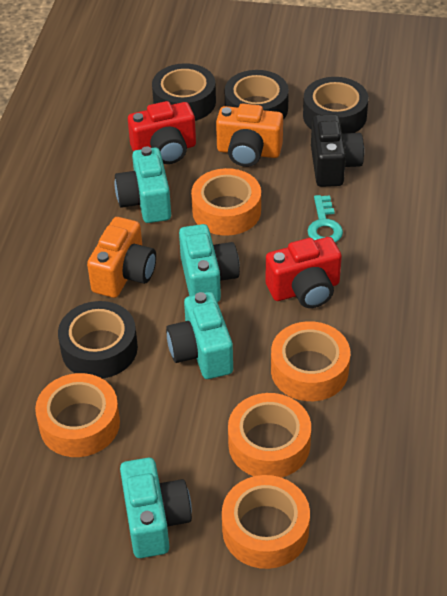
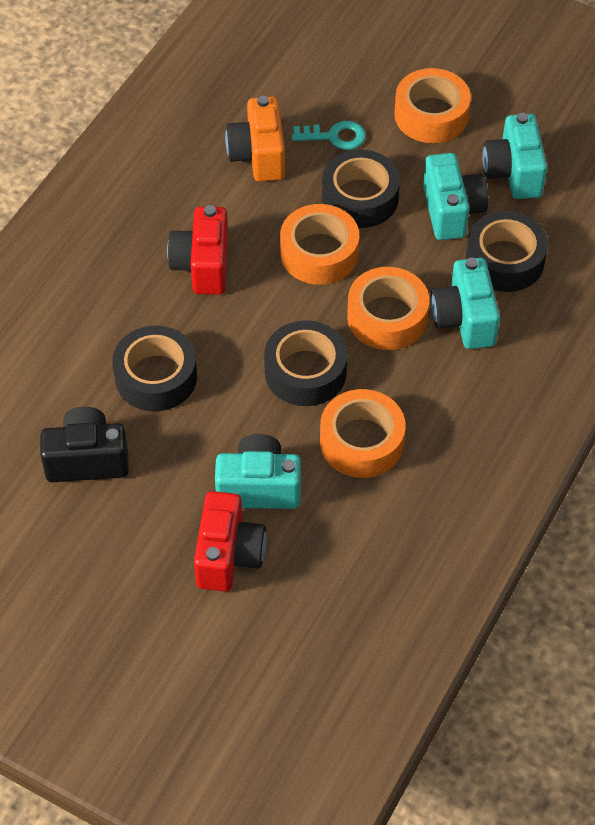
orange camera: 2 -> 1
orange tape: 5 -> 4

